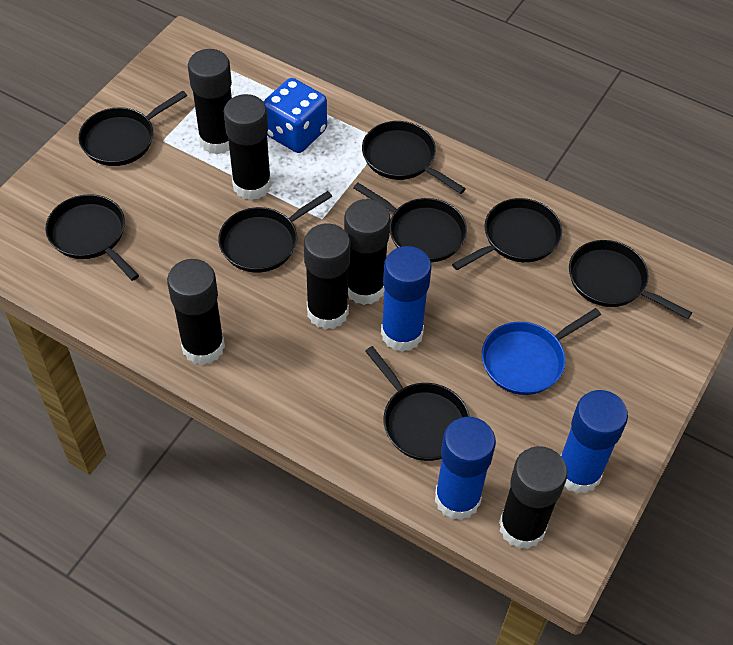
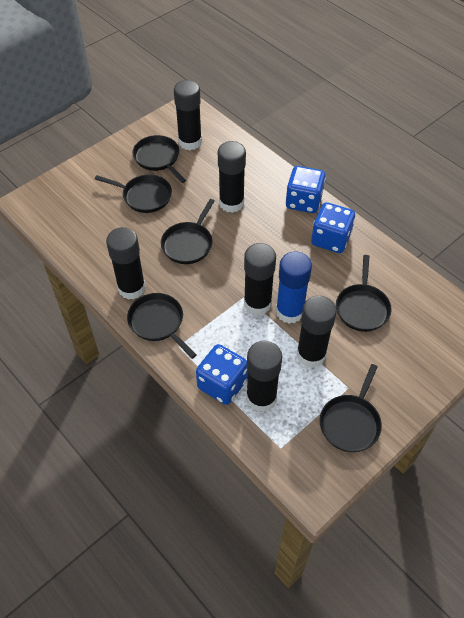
black pan: 8 -> 6
blue dice: 1 -> 3
blue glue stick: 3 -> 1
blue pan: 1 -> 0

